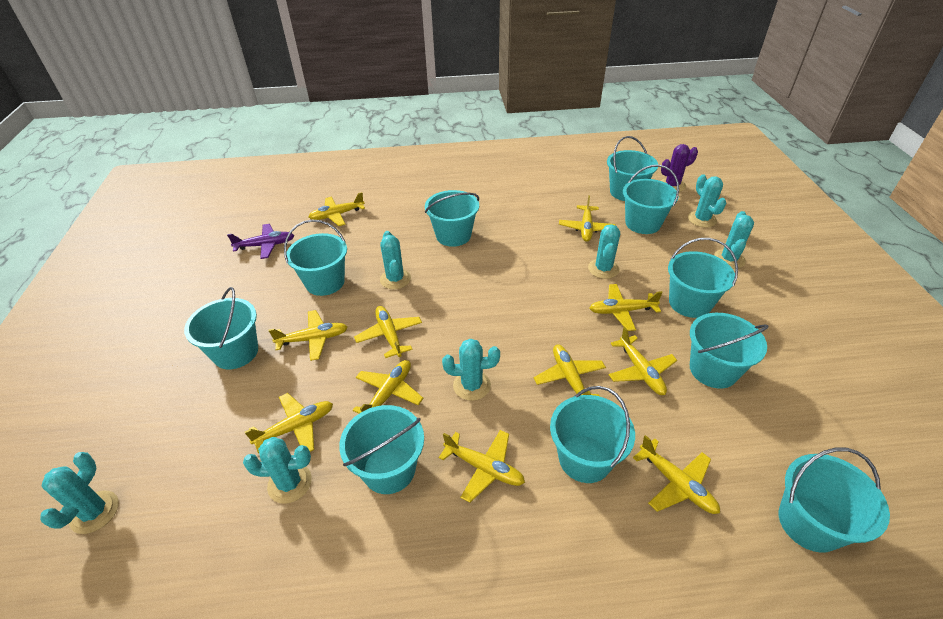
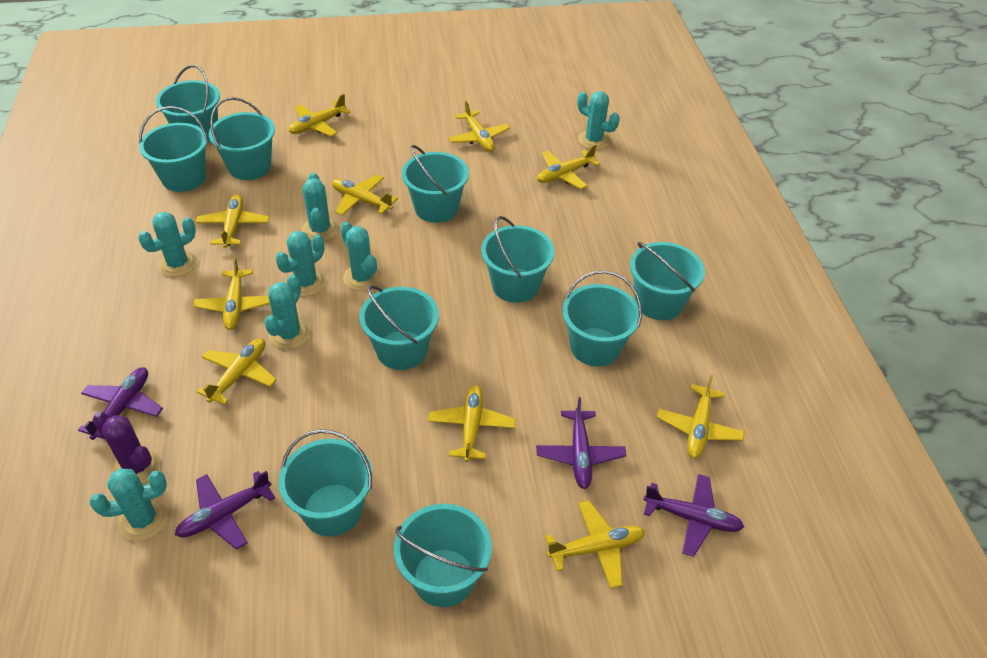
purple plane: 1 -> 4
yellow plane: 11 -> 10

